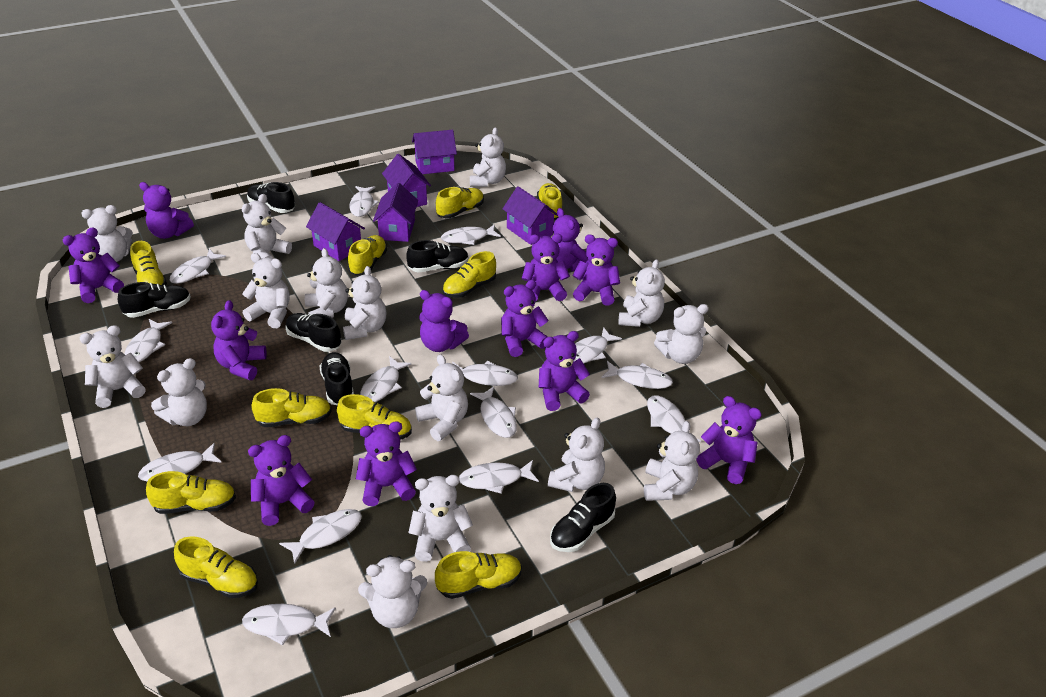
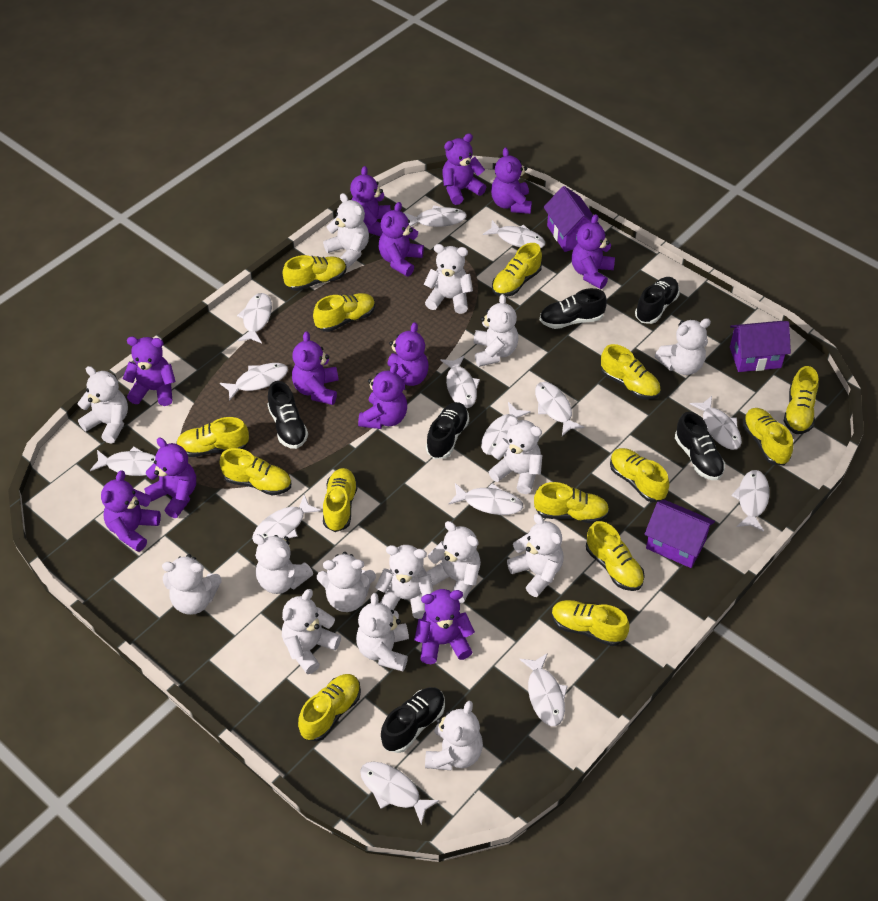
purple house: 5 -> 3
yellow shoe: 10 -> 14

